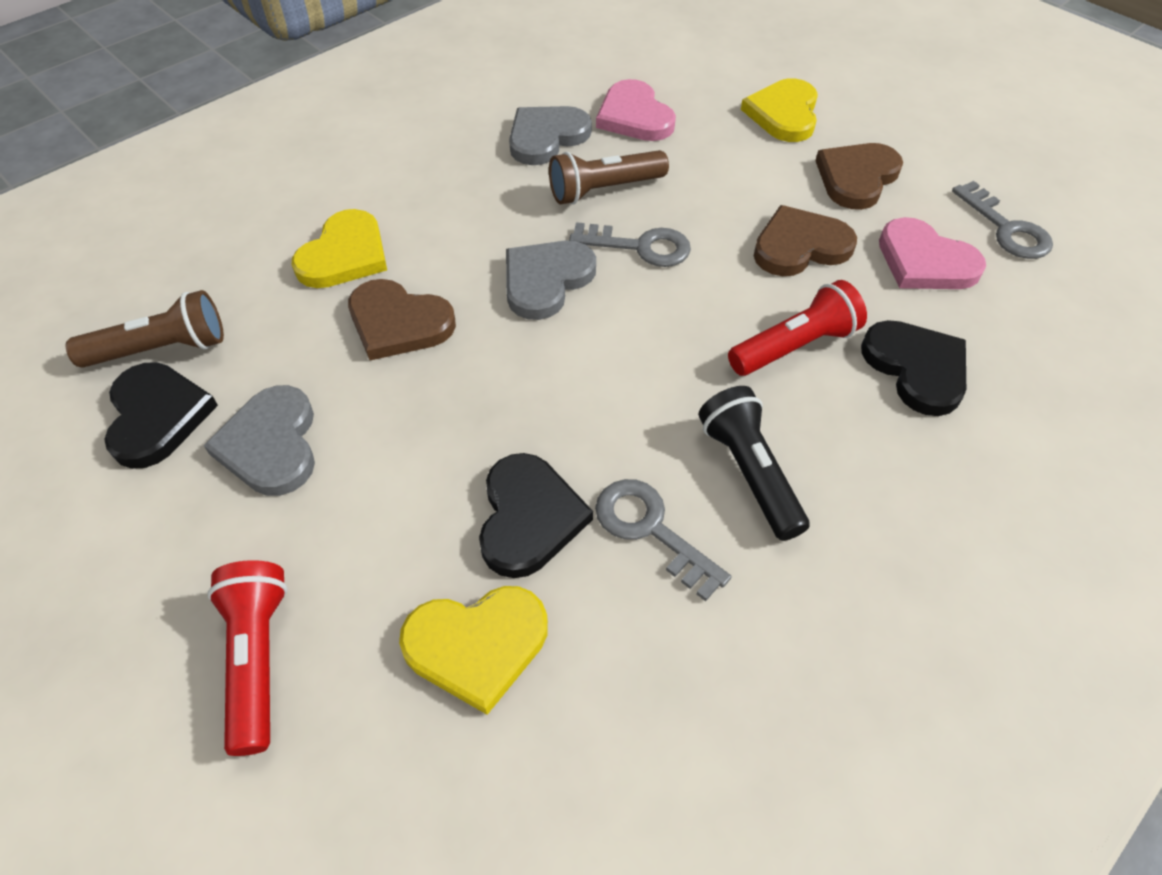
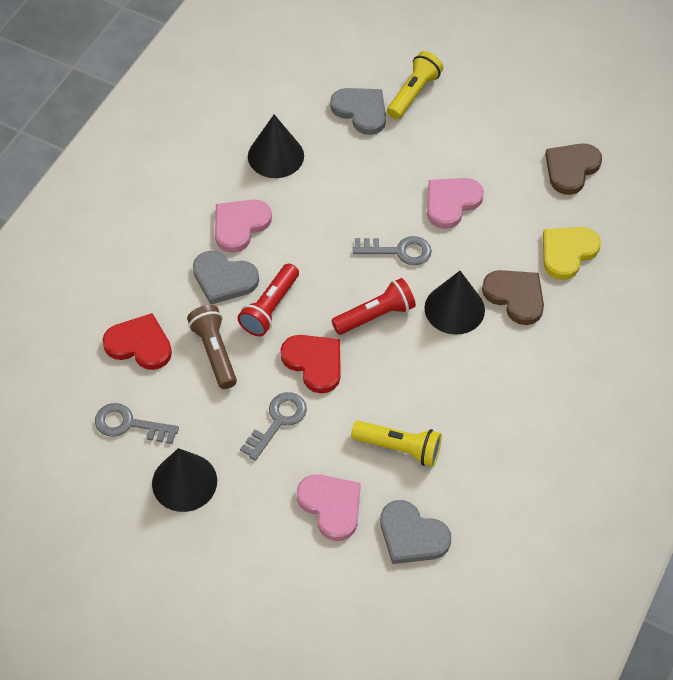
black cone: 0 -> 3
black flashlight: 1 -> 0
black heart: 3 -> 0
brown flashlight: 2 -> 1
brown heart: 3 -> 2
pink heart: 2 -> 3
red heart: 0 -> 2
yellow flashlight: 0 -> 2
yellow heart: 3 -> 1

